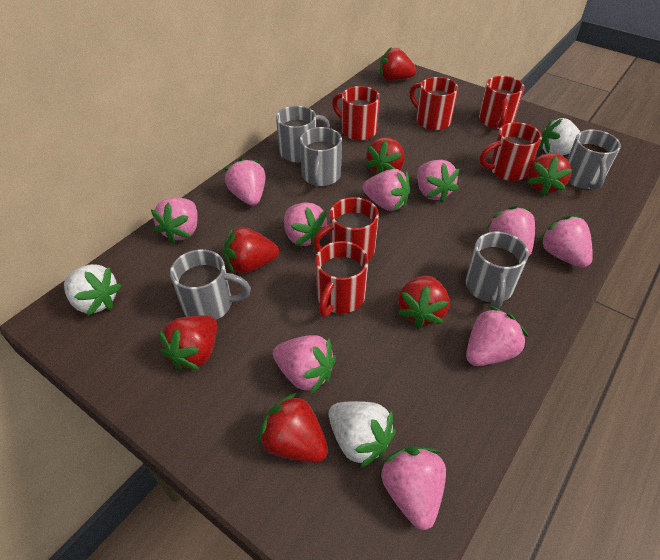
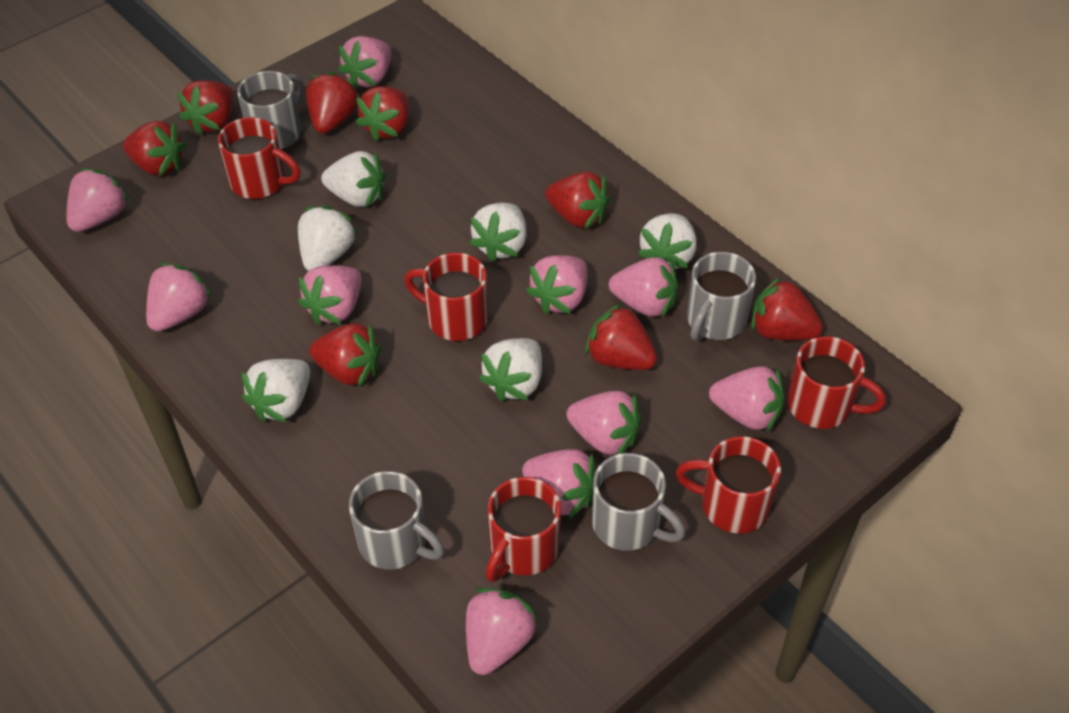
grey mug: 5 -> 4
red mug: 6 -> 5
red strawberry: 7 -> 8
white strawberry: 3 -> 6

